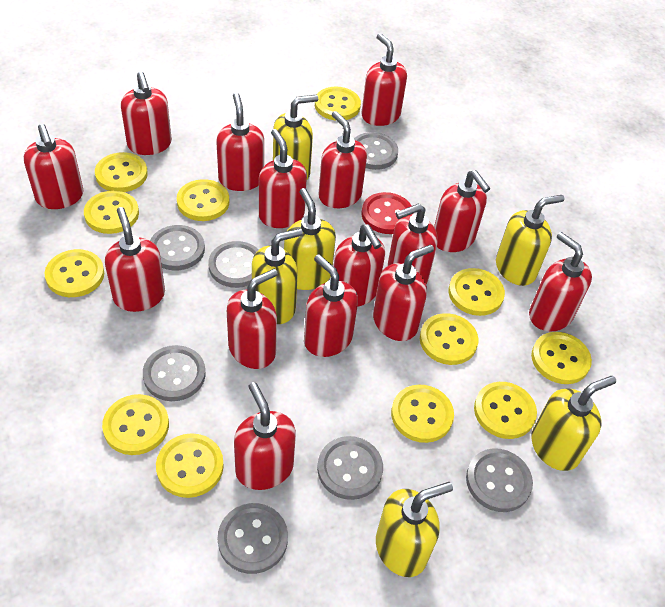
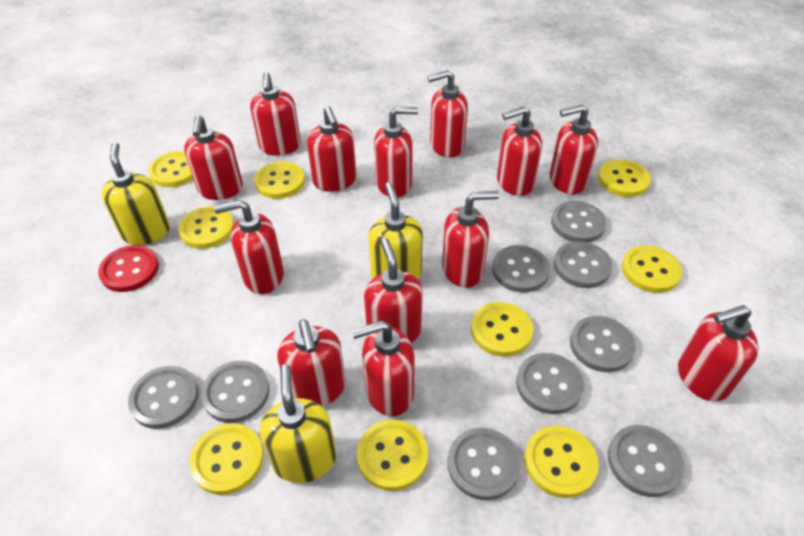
grey button: 7 -> 9
red soap dispenser: 15 -> 13
yellow button: 12 -> 9
yellow soap dispenser: 6 -> 3

